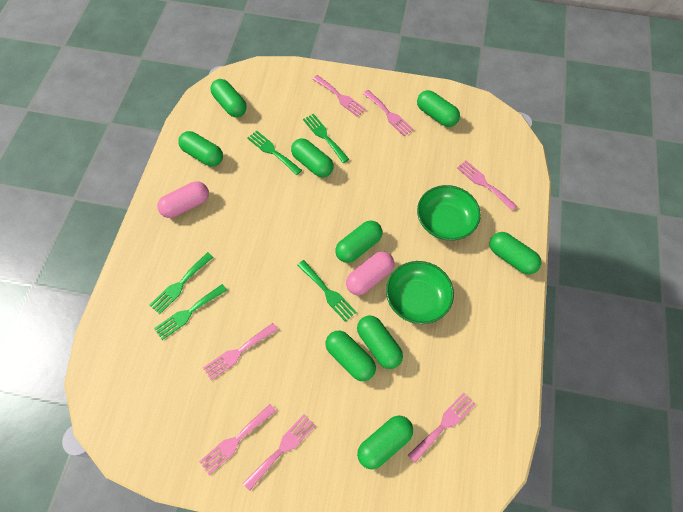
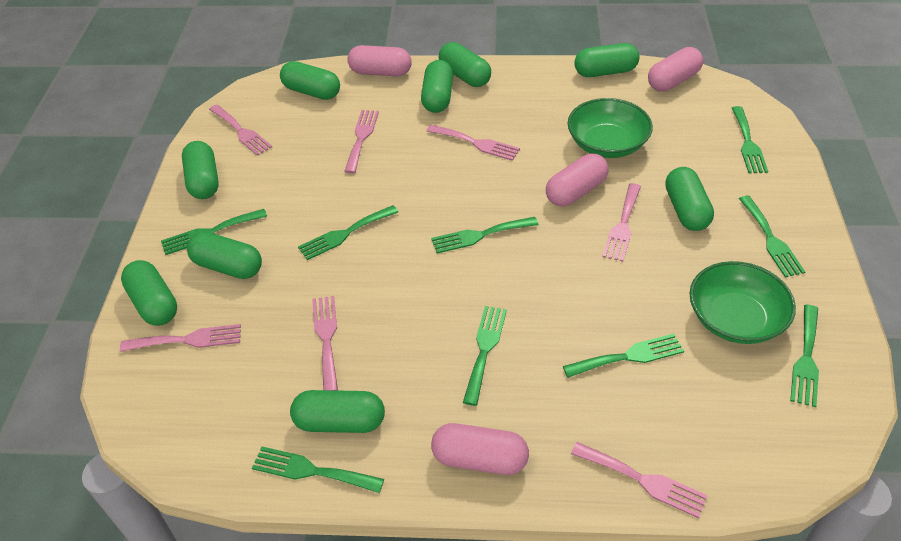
green fork: 5 -> 9
pink capsule: 2 -> 4

